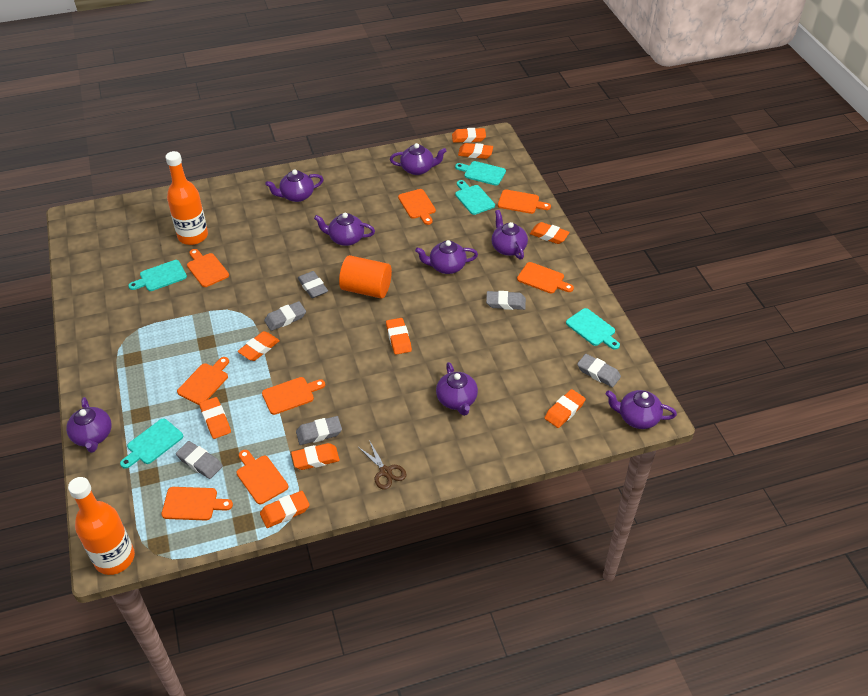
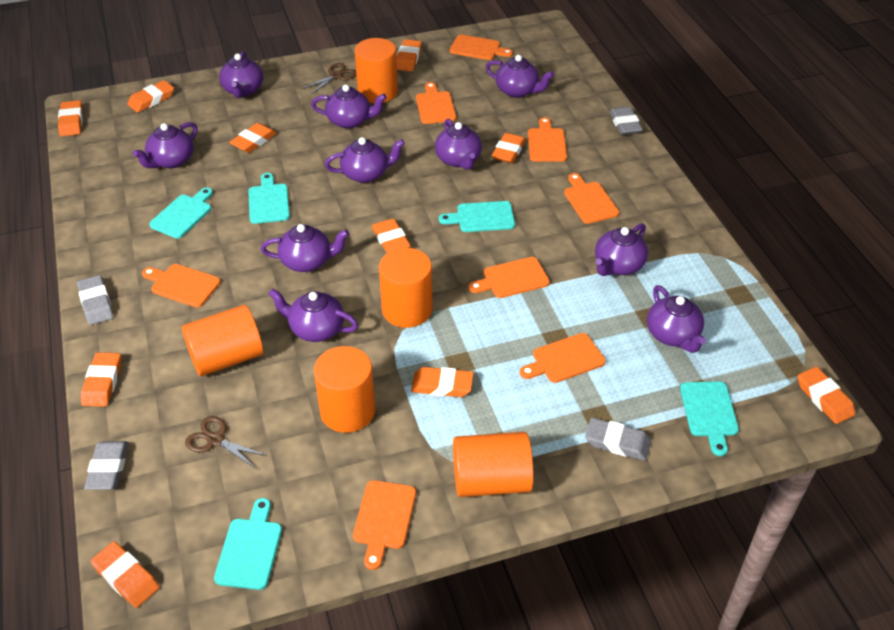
brown scissors: 1 -> 2
grey eraser: 6 -> 4
orange bottle: 2 -> 0
orange cylinder: 1 -> 5
orange eraser: 9 -> 10
purple teapot: 8 -> 10

